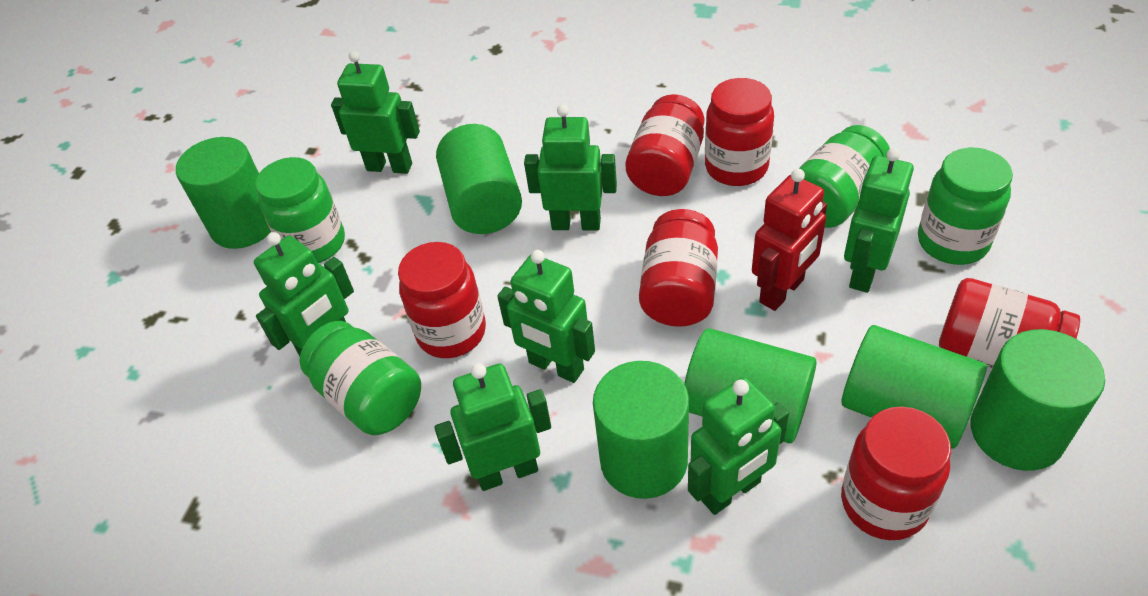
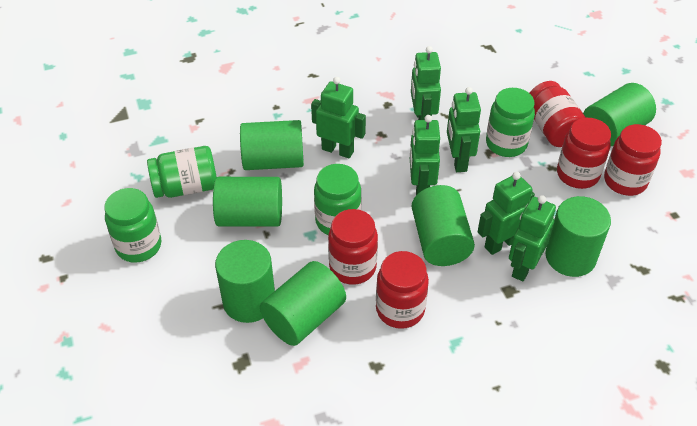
green cylinder: 6 -> 7
green robot: 7 -> 6
red jar: 6 -> 5
red robot: 1 -> 0

